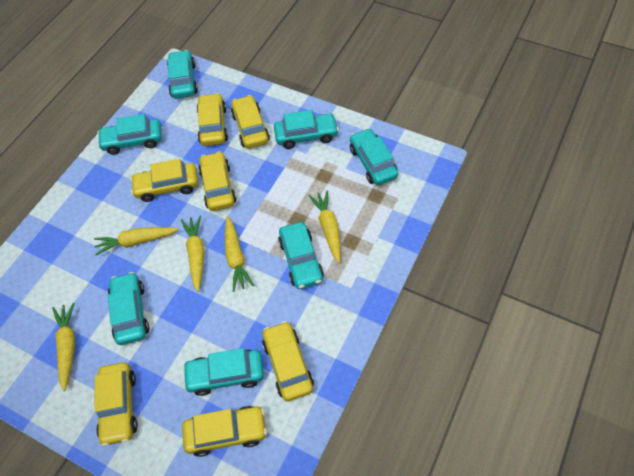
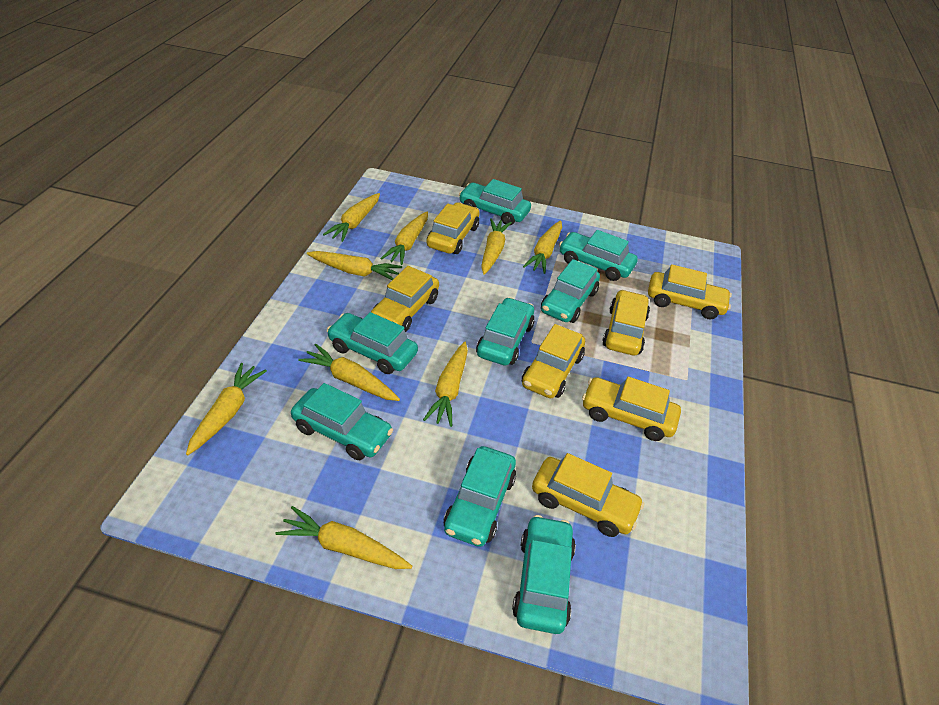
turquoise car: 7 -> 8
yellow carrot: 5 -> 9

